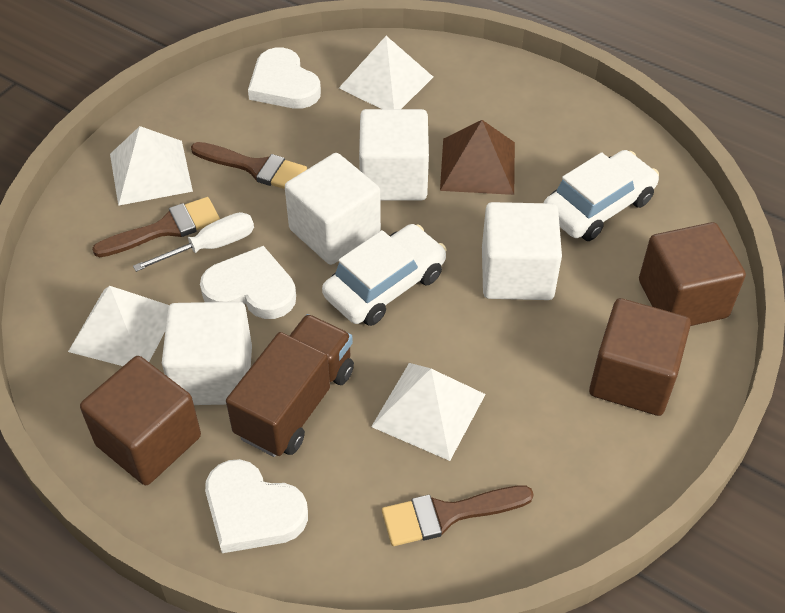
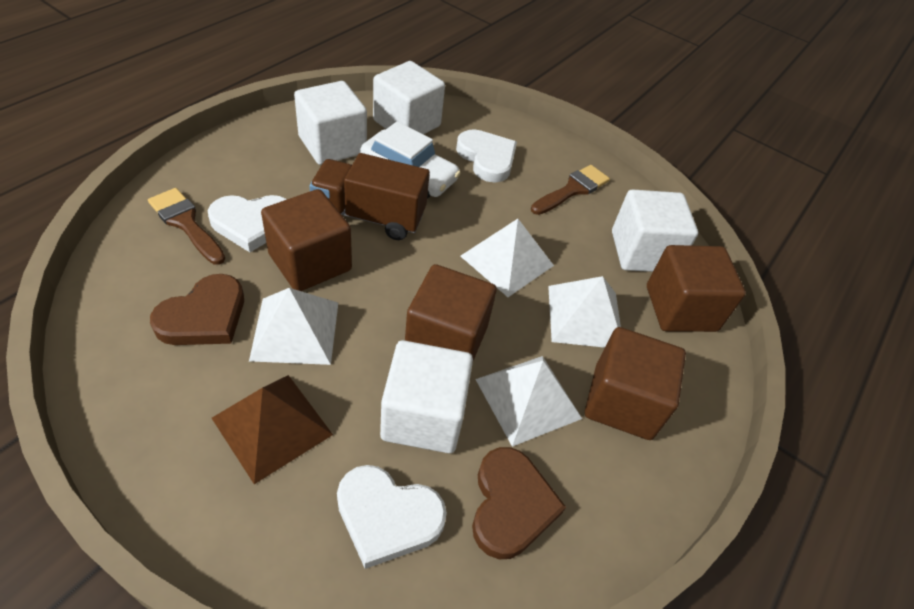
brown brush: 3 -> 2
brown cube: 3 -> 4
brown heart: 0 -> 2
white car: 2 -> 1
white screwdriver: 1 -> 0

